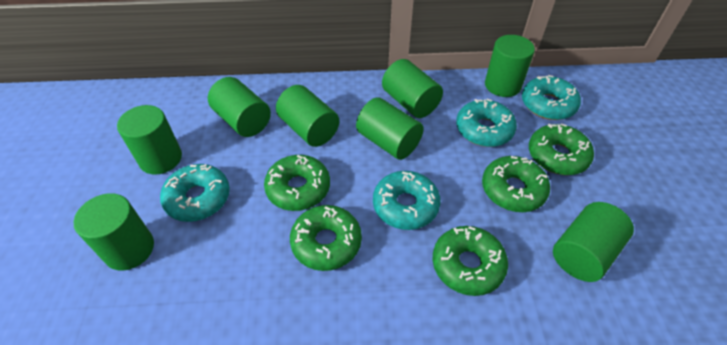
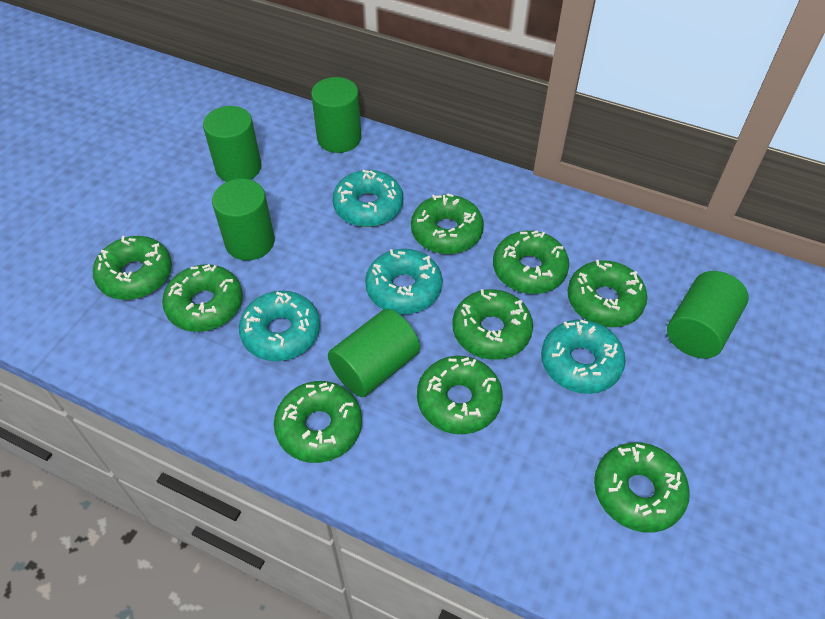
green cylinder: 8 -> 5
green donut: 5 -> 9

